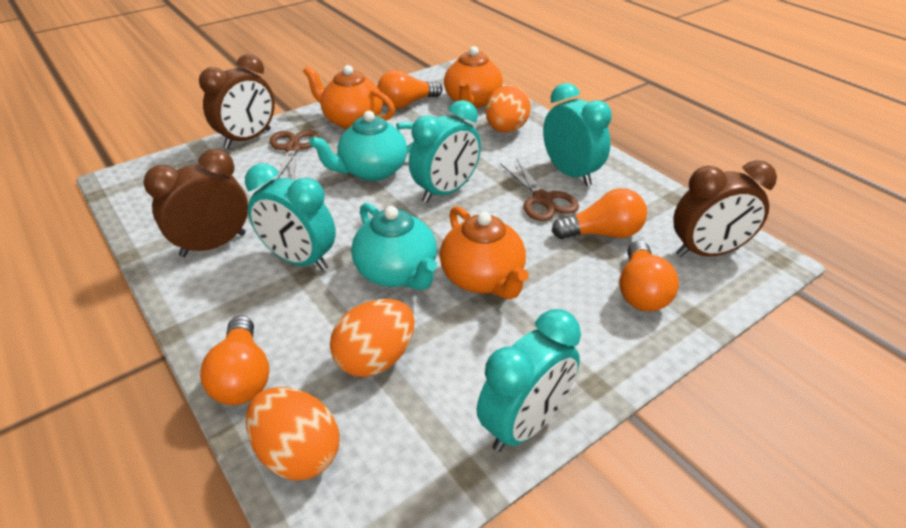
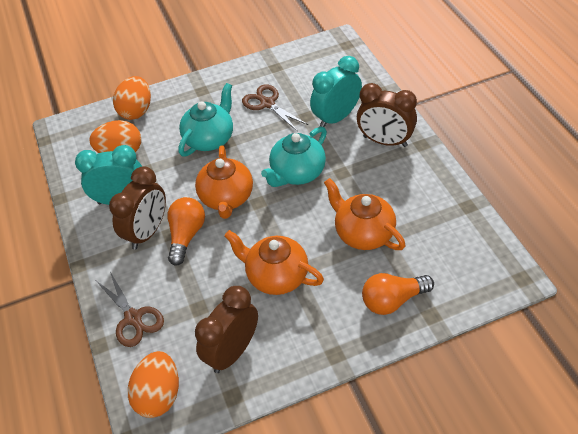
orange light bulb: 4 -> 2
turquoise clock: 4 -> 2

